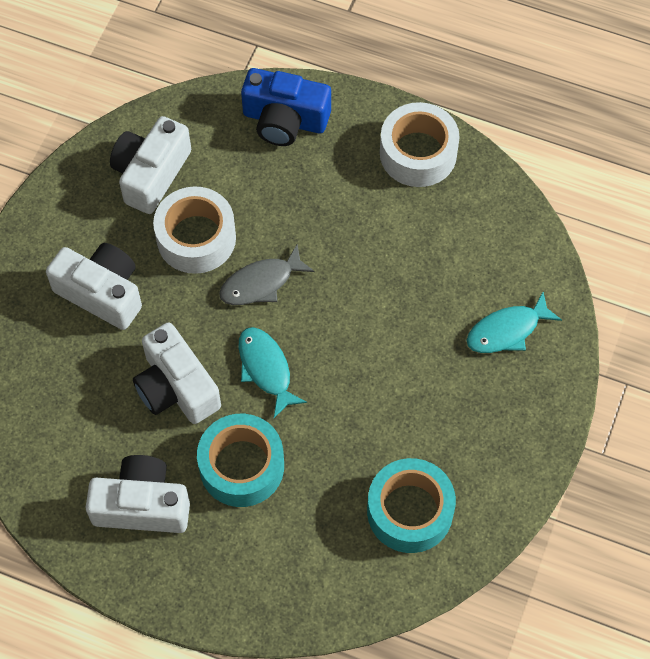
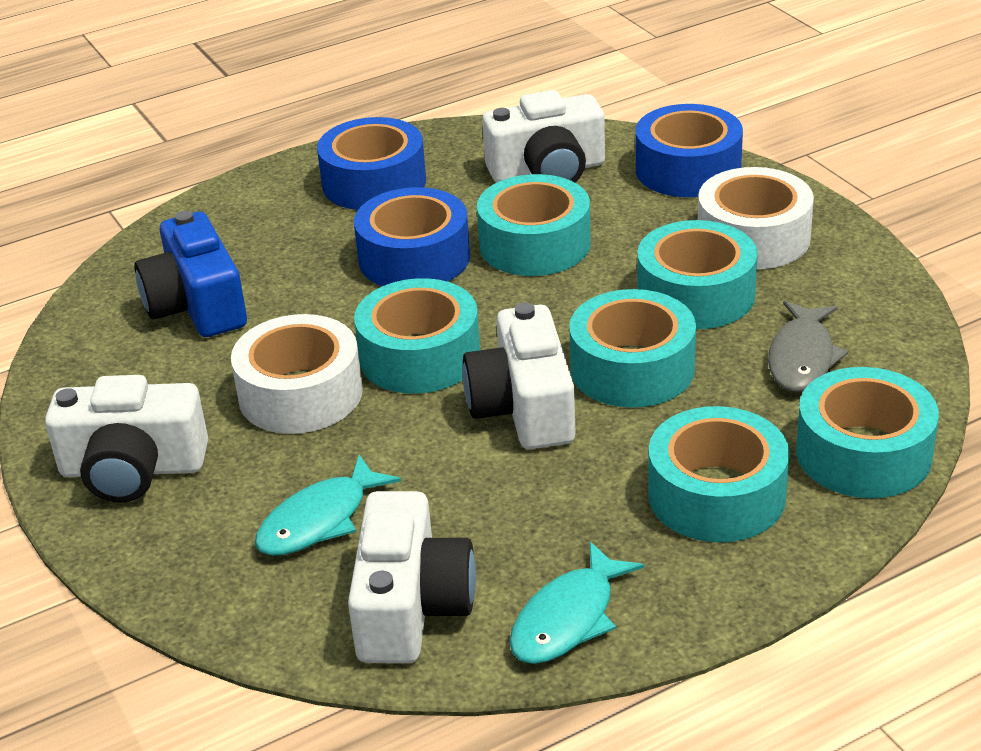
blue tape: 0 -> 3
turquoise tape: 2 -> 6

